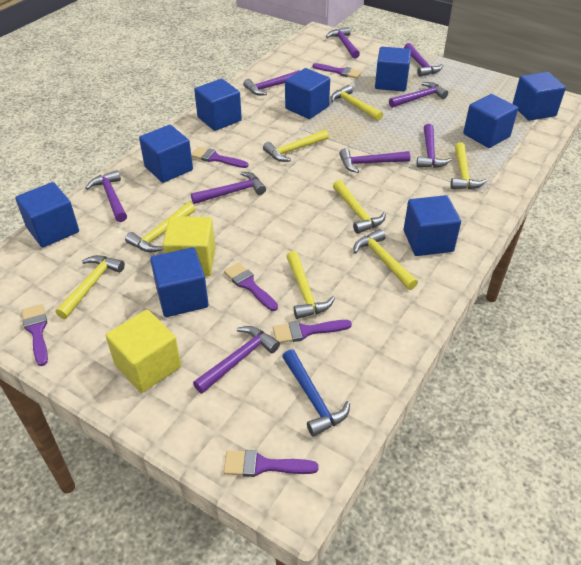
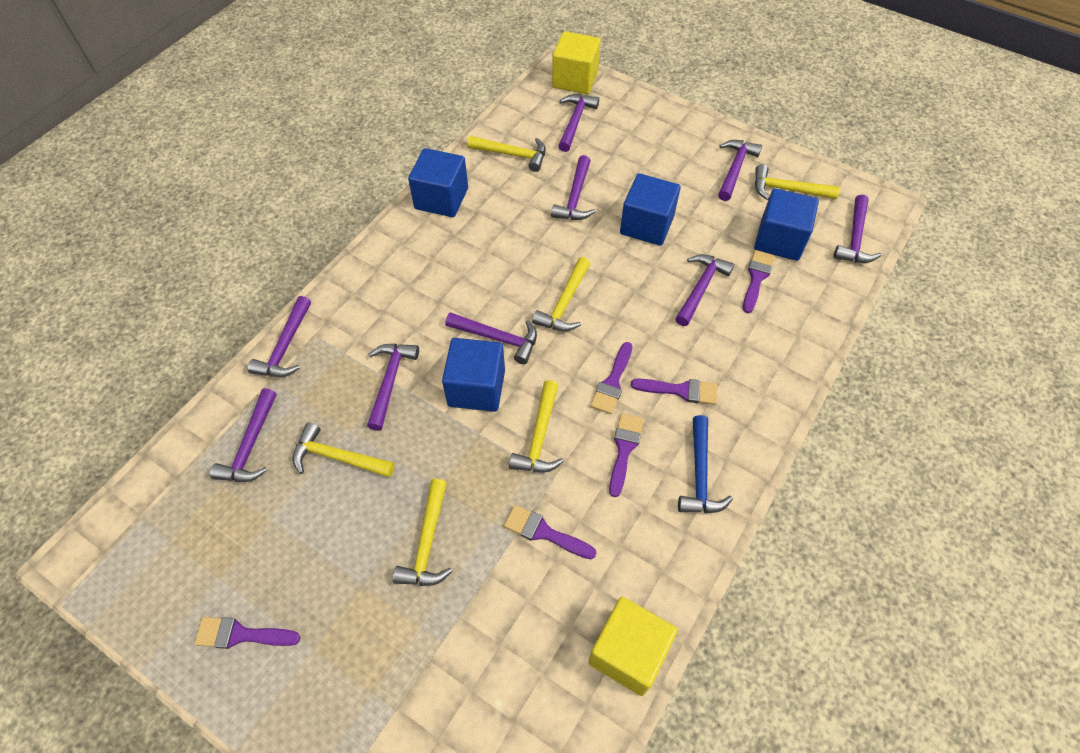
blue cube: 9 -> 4
yellow hammer: 8 -> 6

